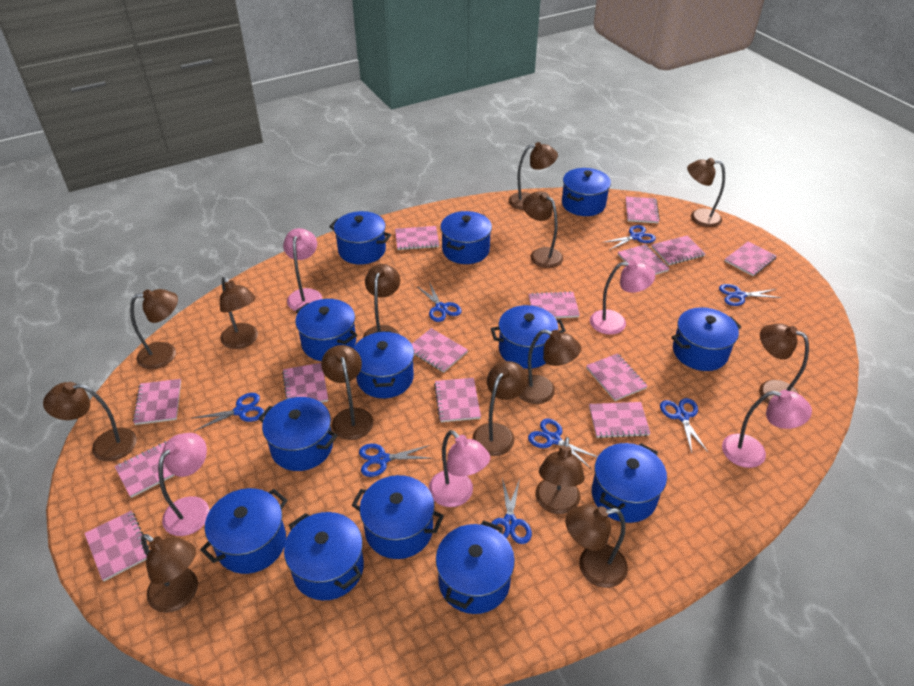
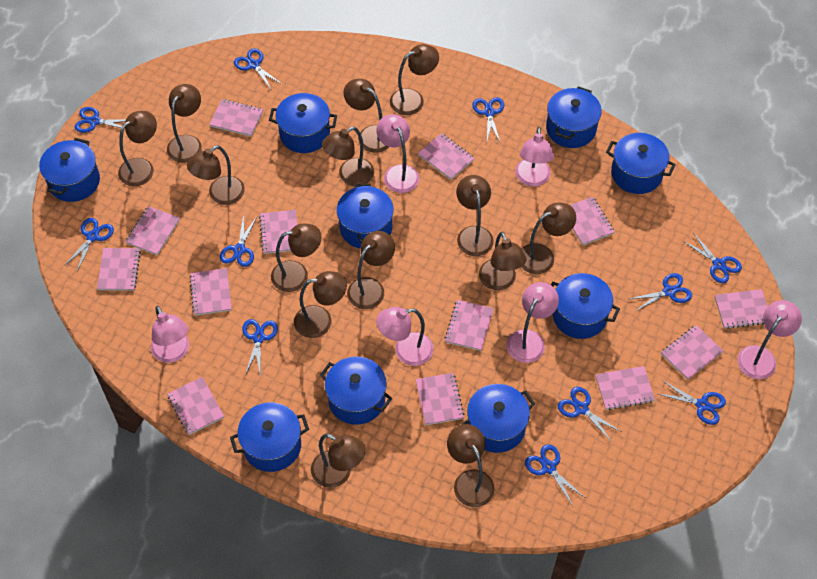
blue pot: 13 -> 9
blue scissors: 8 -> 11
pink lamp: 5 -> 6
pink notebook: 14 -> 13

